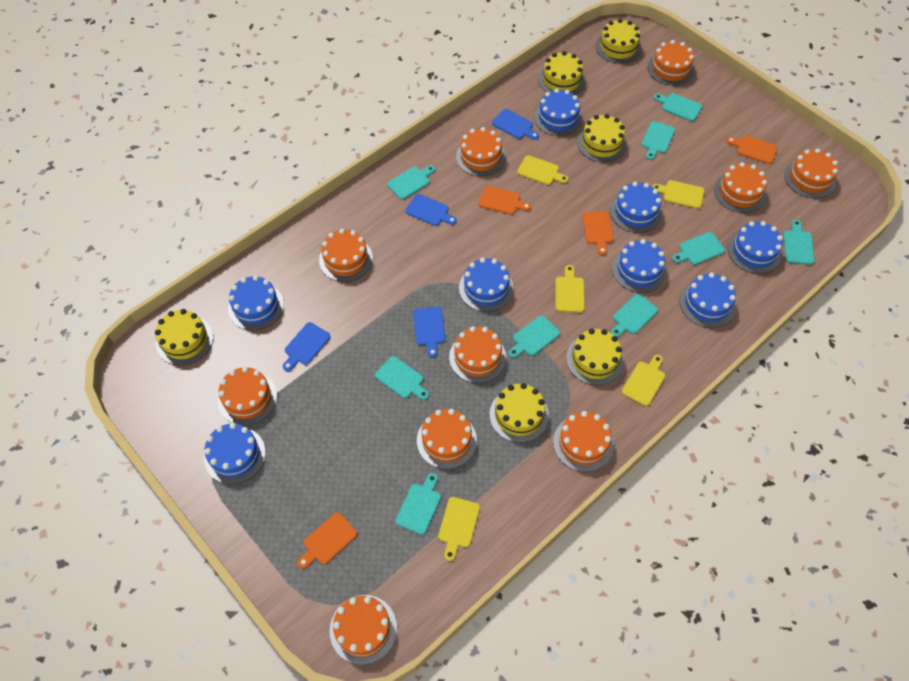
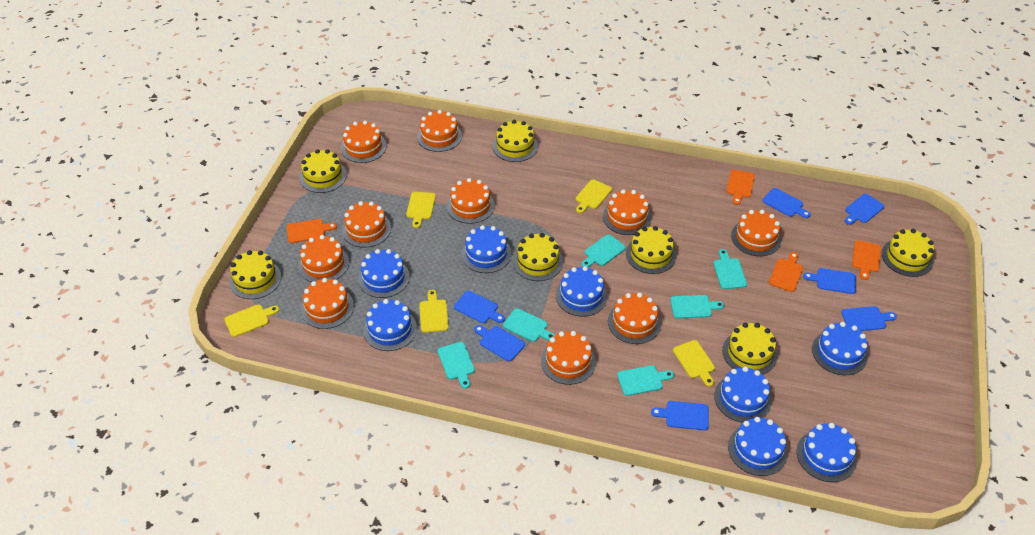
blue cutting board: 4 -> 7
turquoise cutting board: 9 -> 6
yellow cake: 6 -> 7

